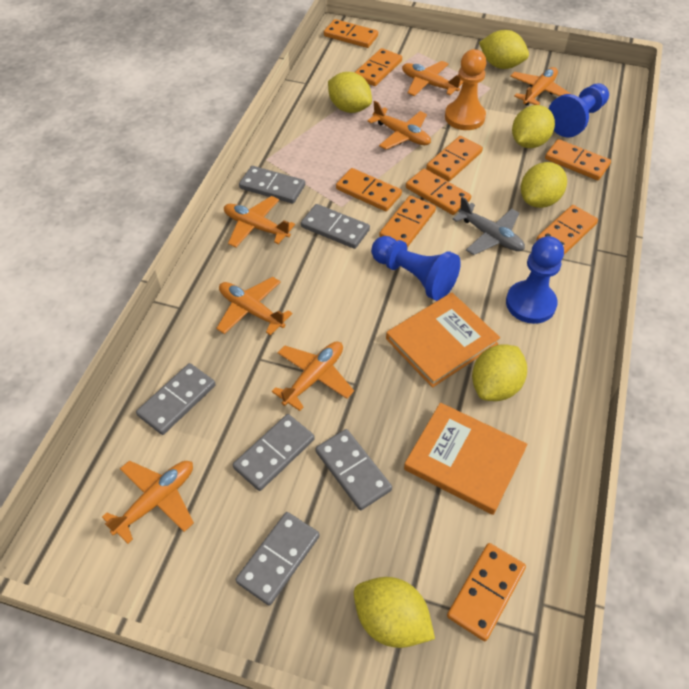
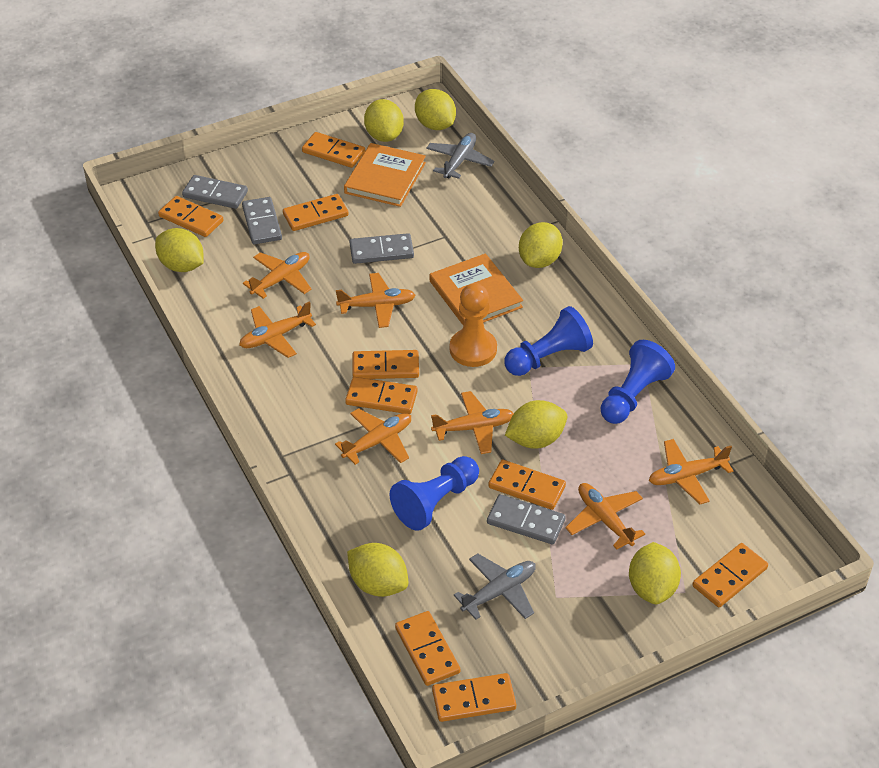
grey domino: 6 -> 4
grey plane: 1 -> 2
yellow lemon: 6 -> 7

